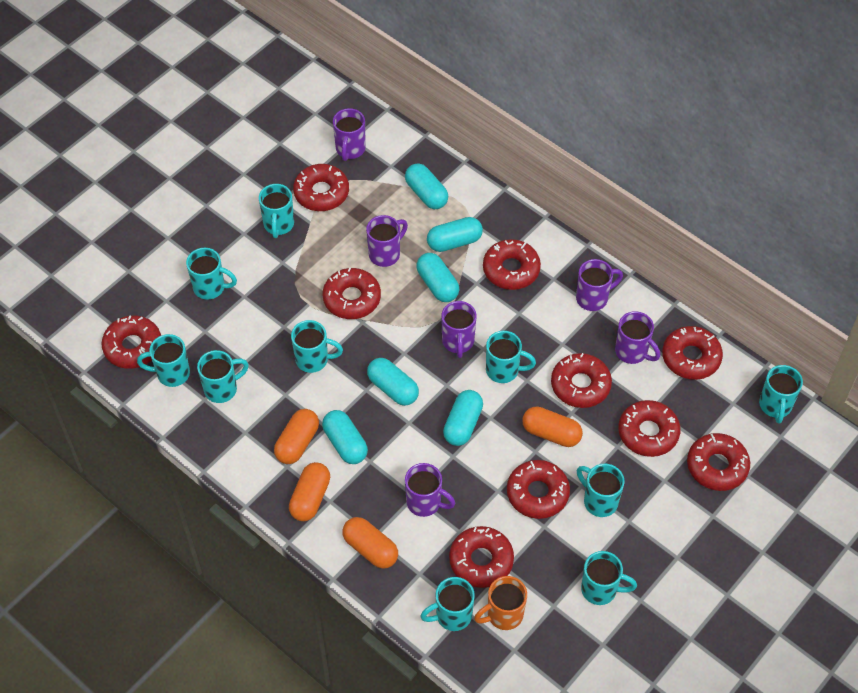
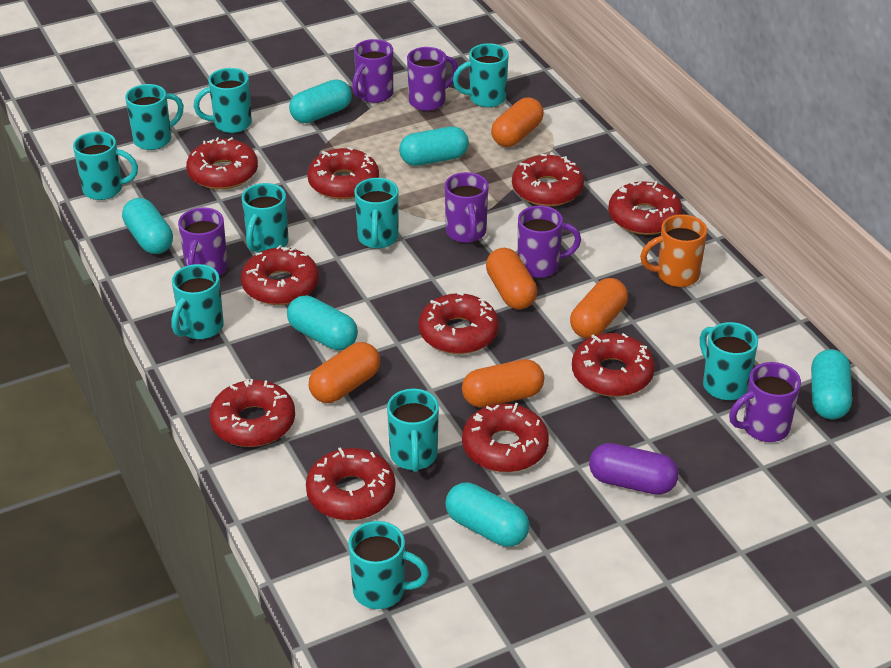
orange capsule: 4 -> 5
purple capsule: 0 -> 1

